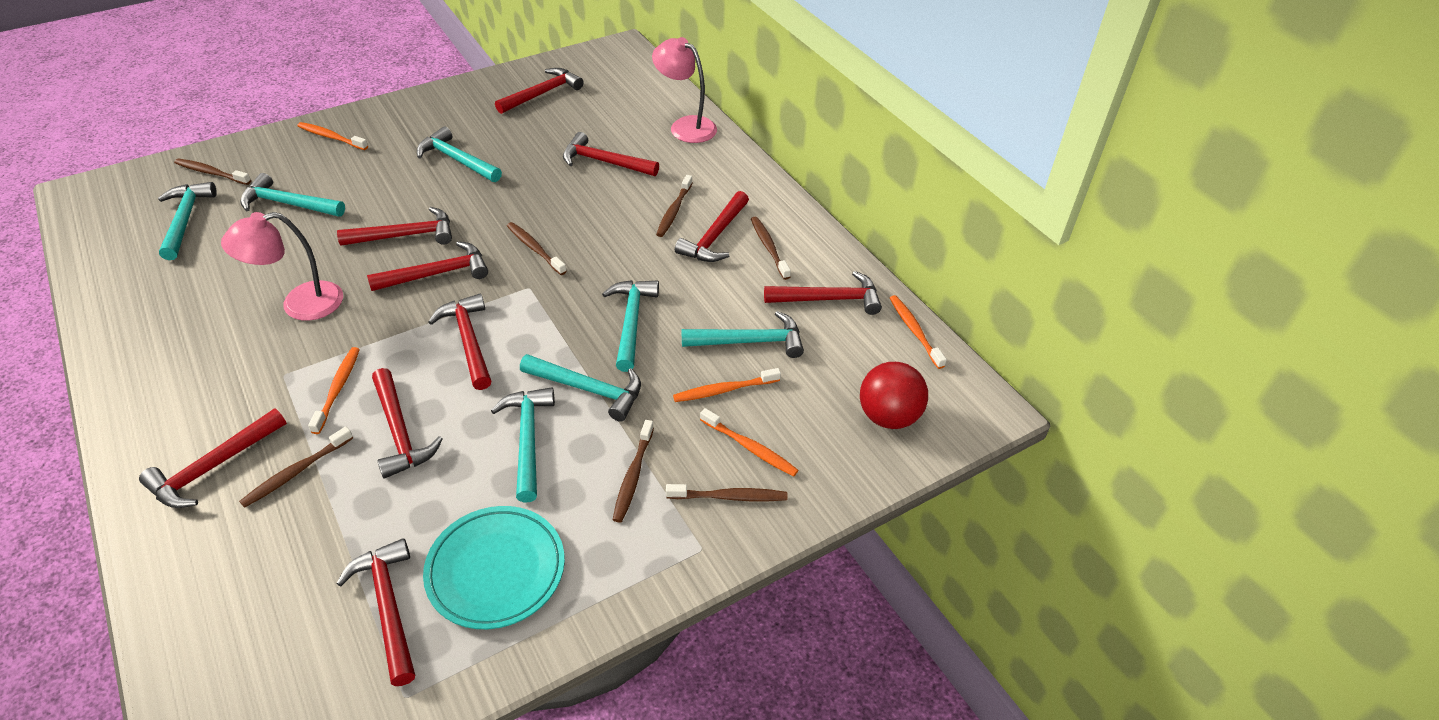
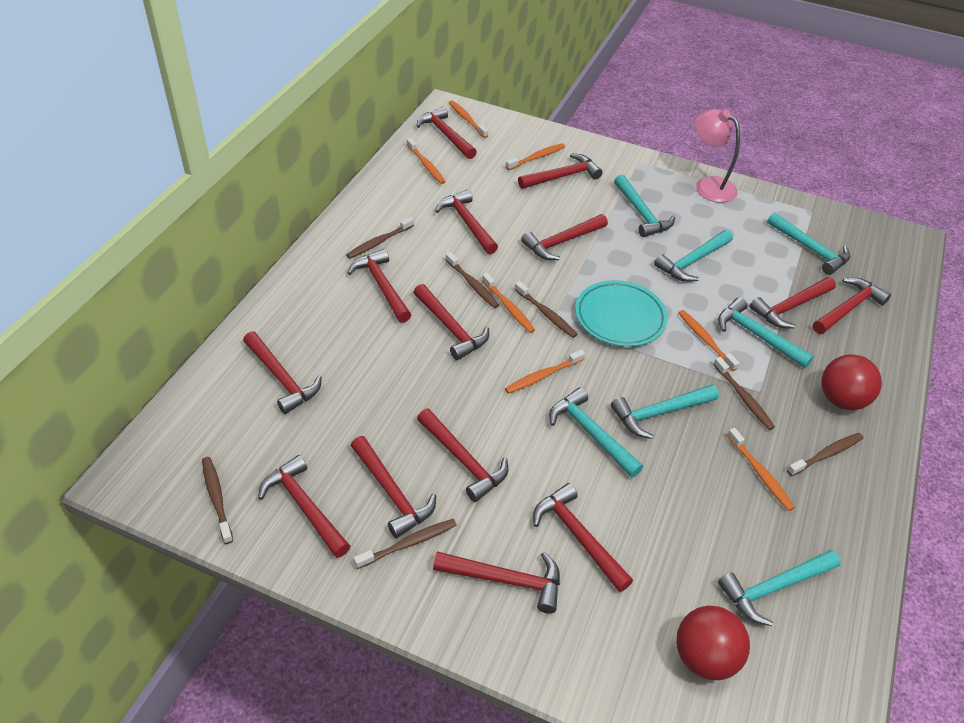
orange toothbrush: 5 -> 7
pink lamp: 2 -> 1
red ball: 1 -> 2
red hammer: 10 -> 14

